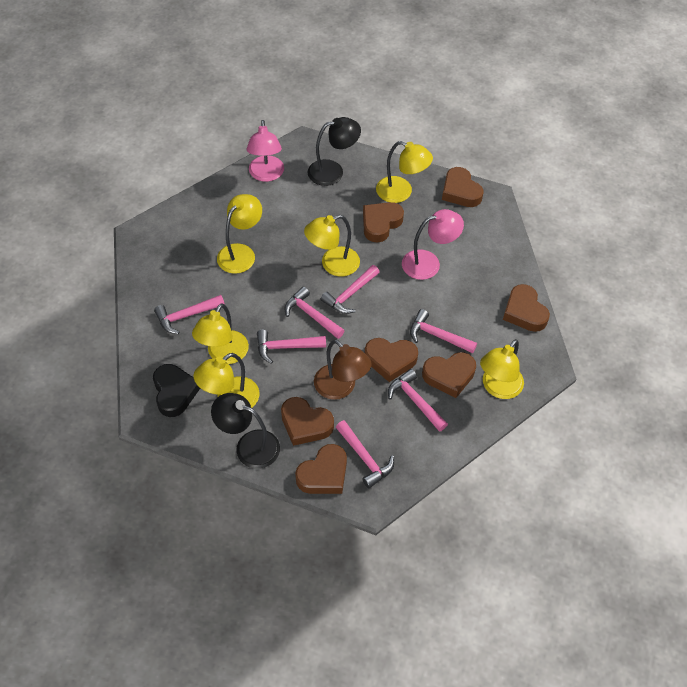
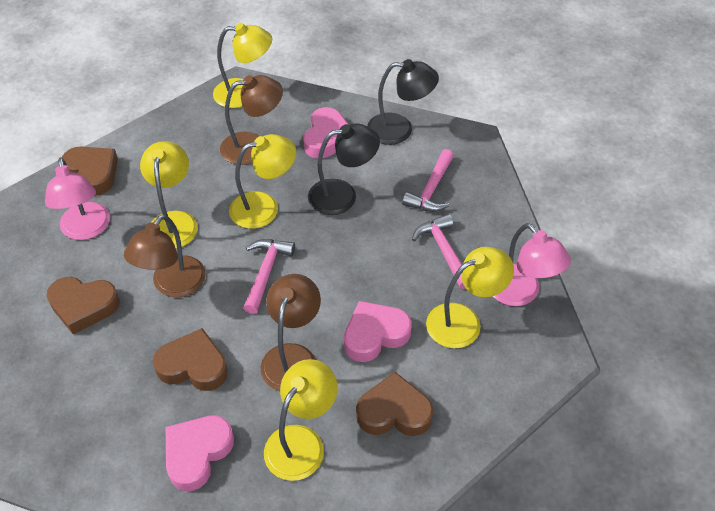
black heart: 1 -> 0
brown heart: 7 -> 4
brown lamp: 1 -> 3
pink hammer: 7 -> 3
pink heart: 0 -> 3
yellow lamp: 6 -> 5

